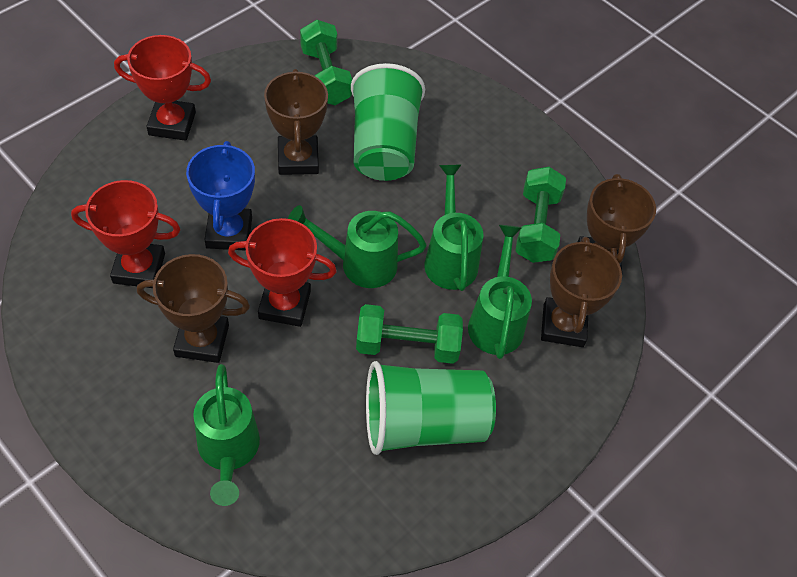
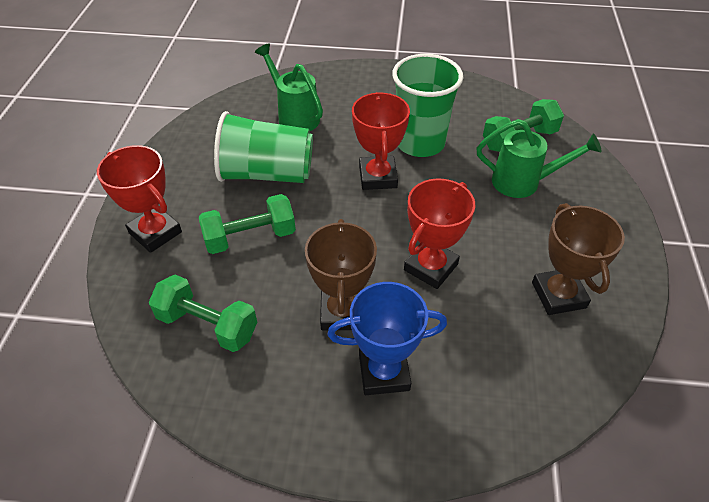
brown trophy: 4 -> 2
green watering can: 4 -> 2

